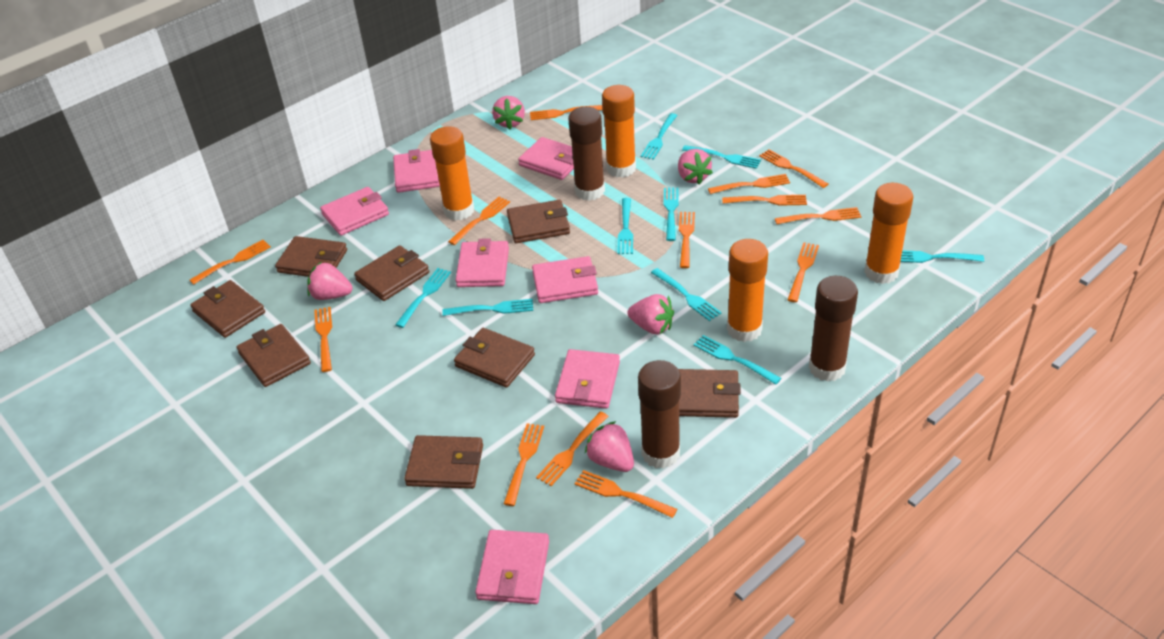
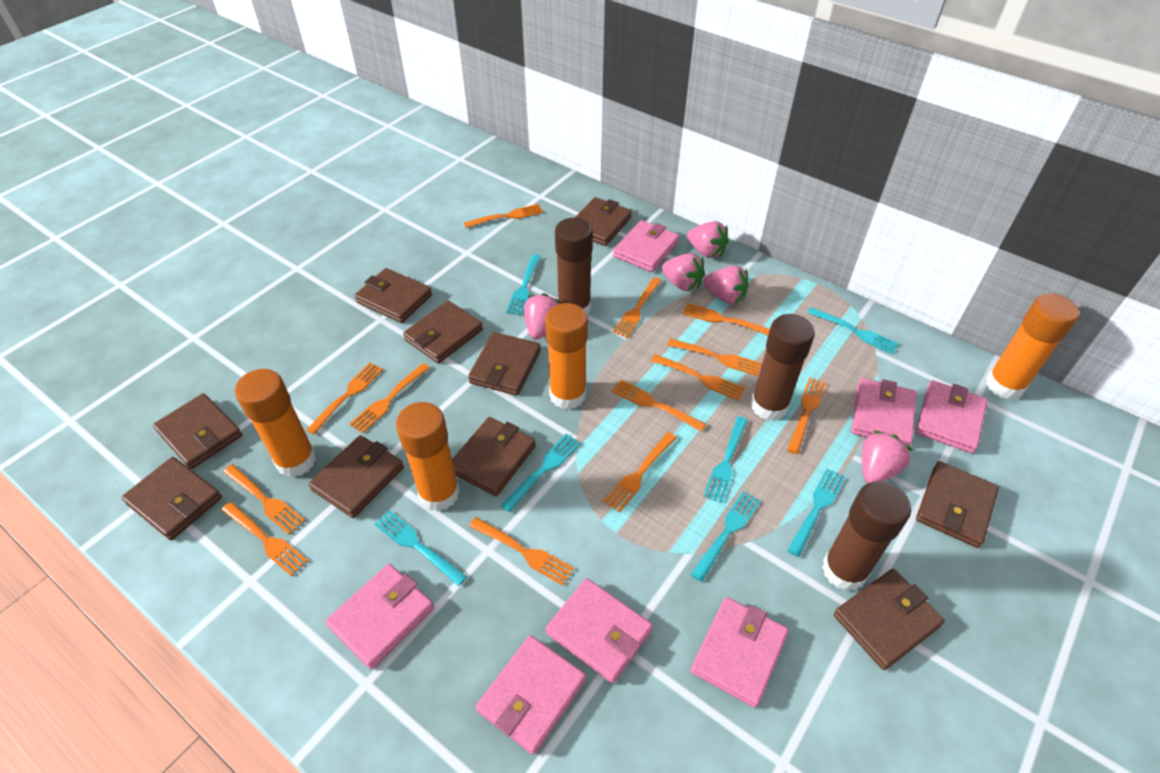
brown wallet: 8 -> 10
turquoise fork: 9 -> 7

